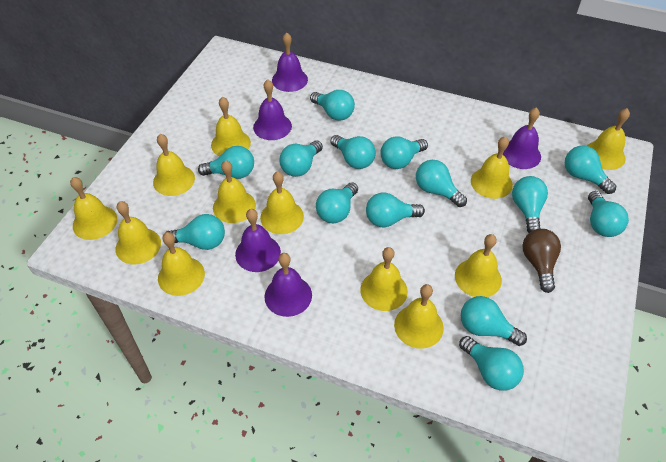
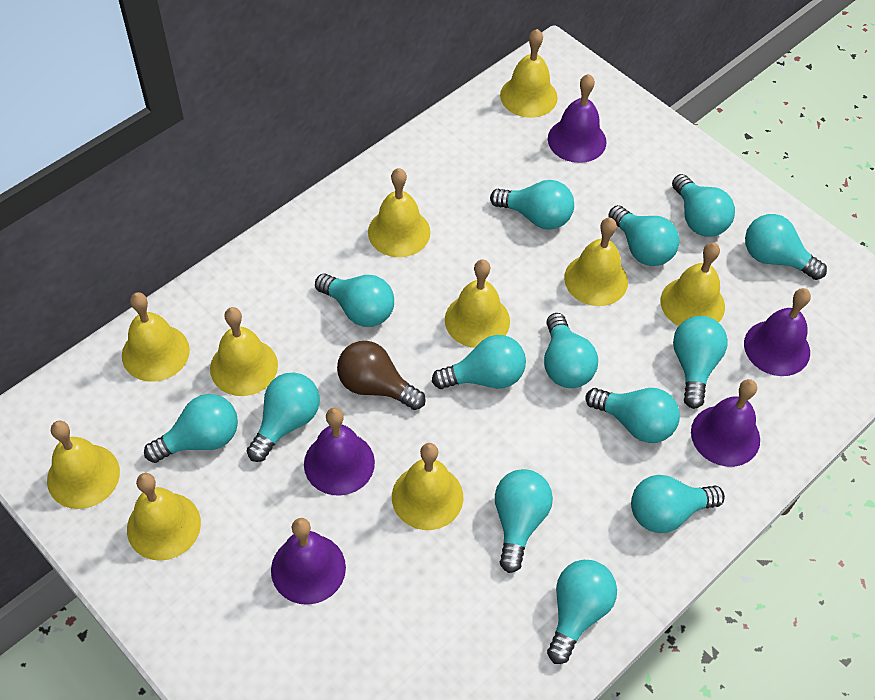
yellow bell: 12 -> 10

